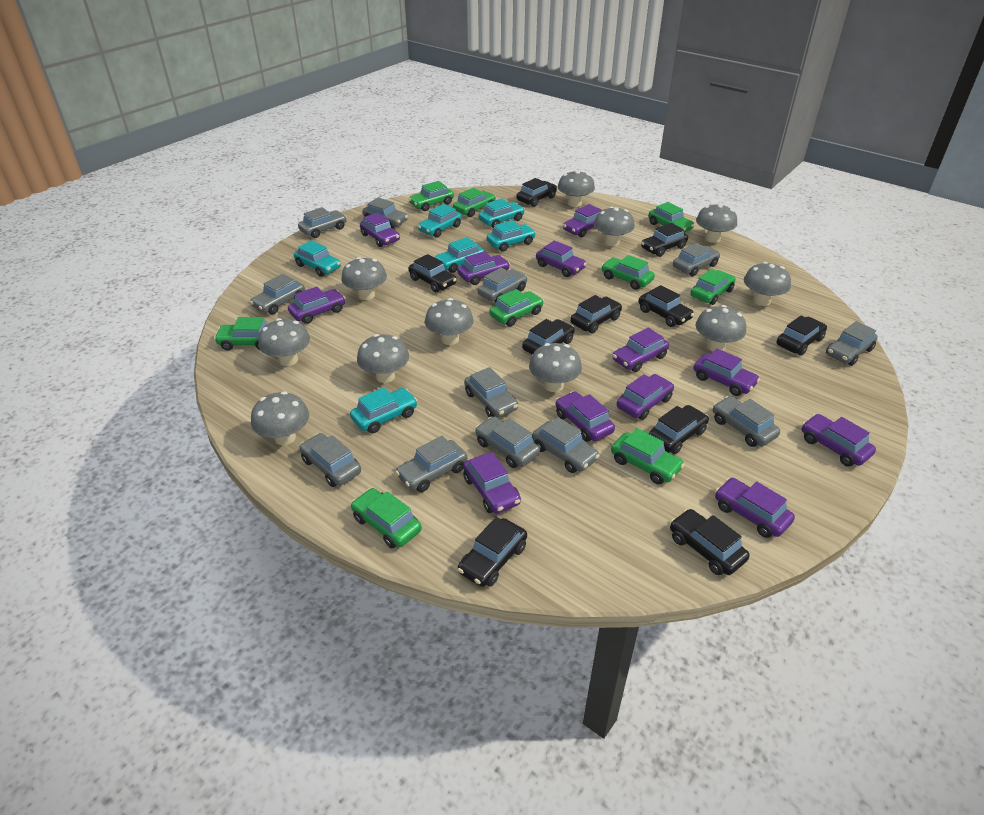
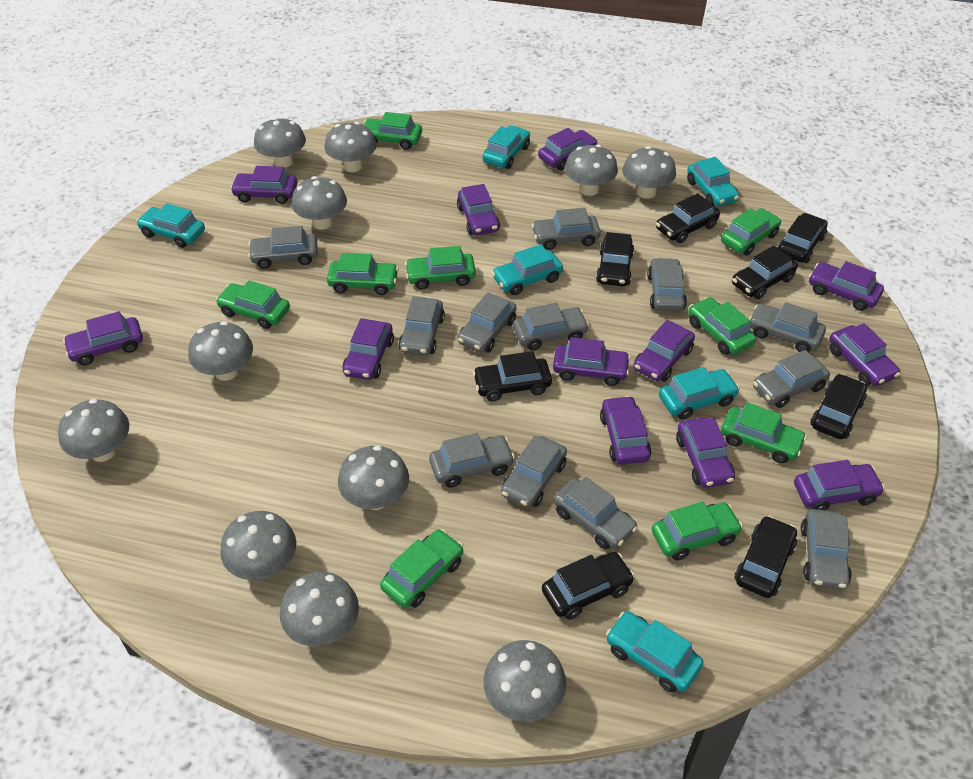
black car: 10 -> 8

